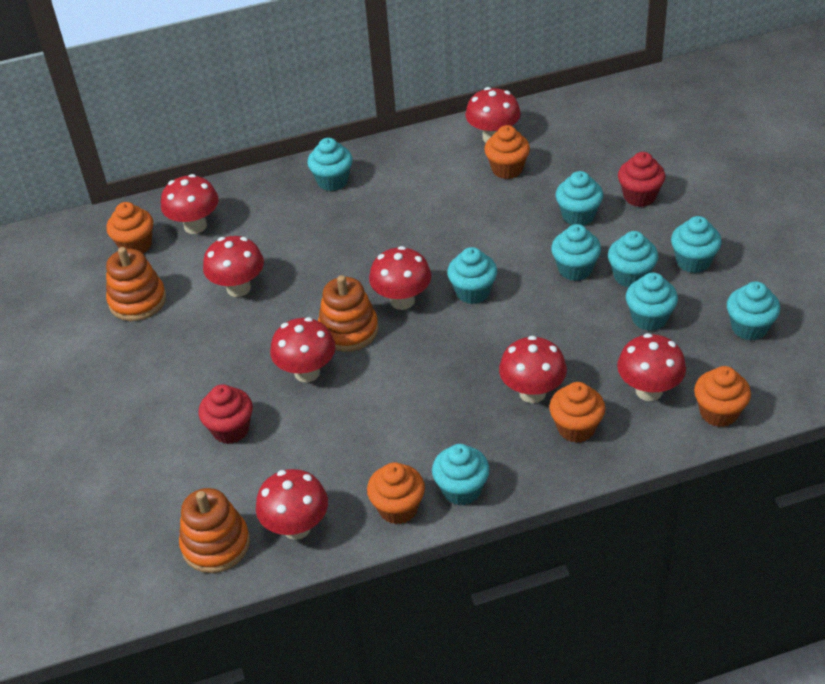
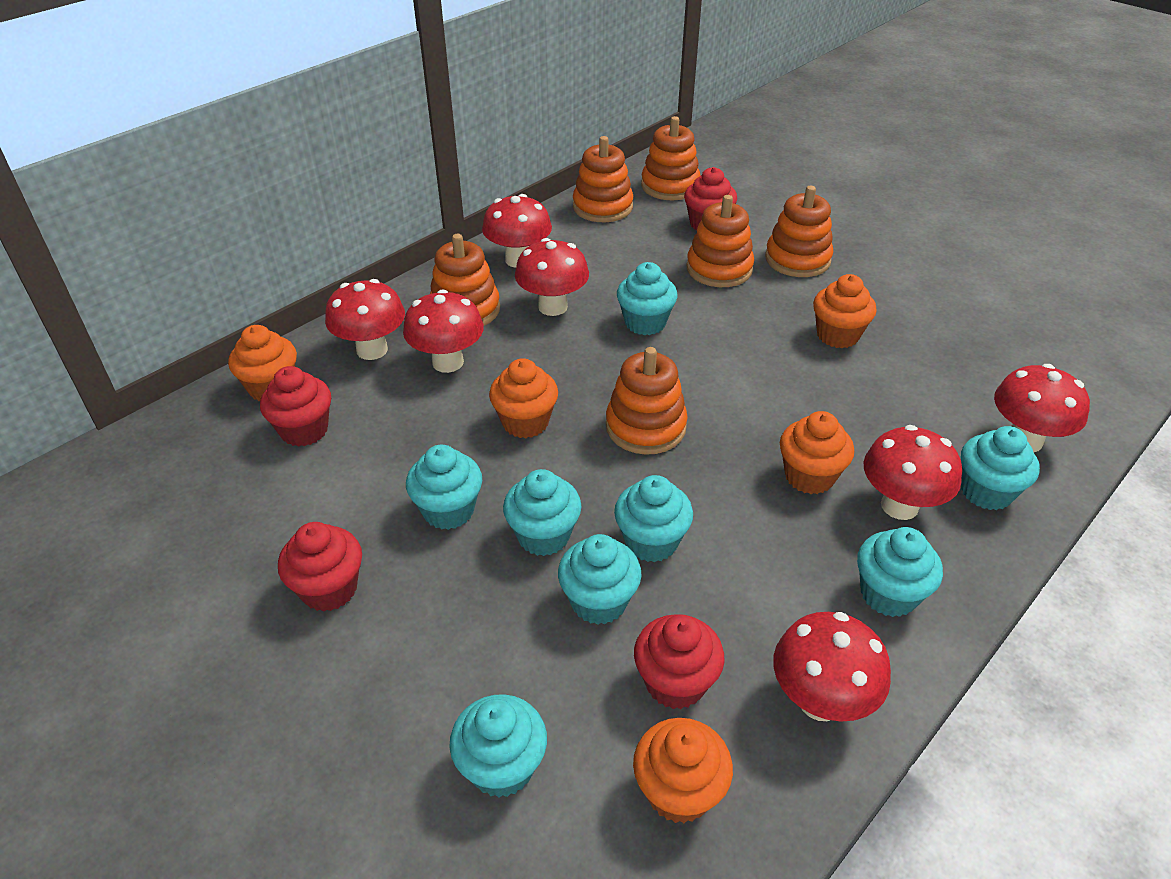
orange stacking toy: 3 -> 6
red cupcake: 2 -> 4
red mushroom: 8 -> 7
turquoise cupcake: 9 -> 8

